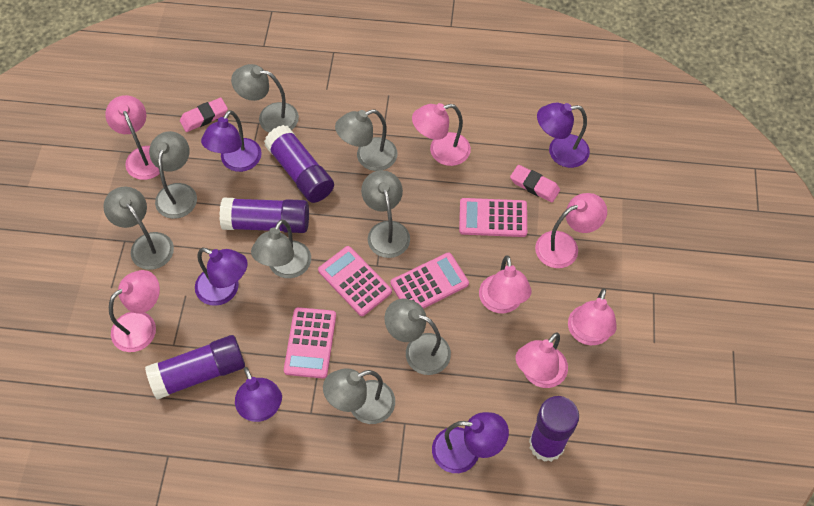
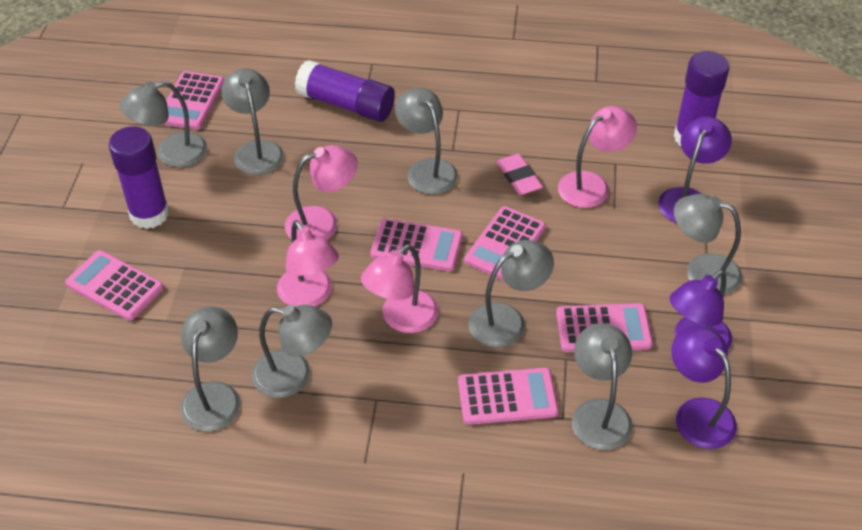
pink calculator: 4 -> 6
pink eraser: 2 -> 1
pink lamp: 7 -> 4
purple glue stick: 4 -> 3
purple lamp: 5 -> 3

